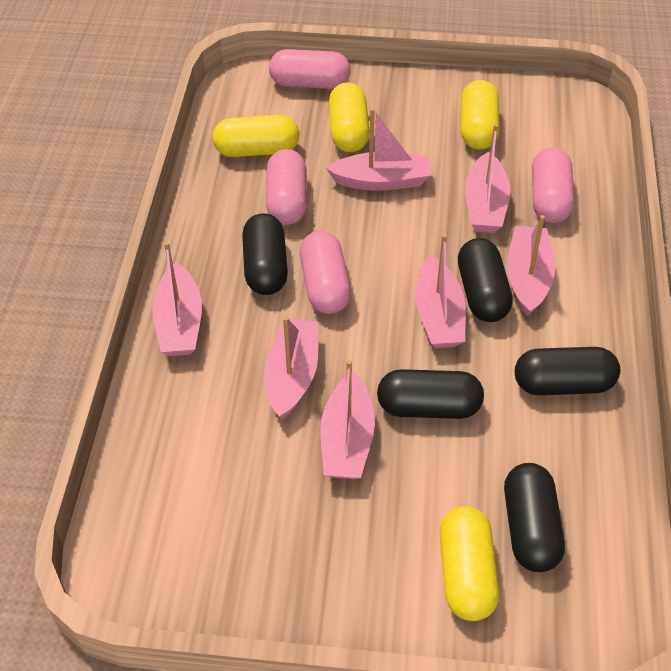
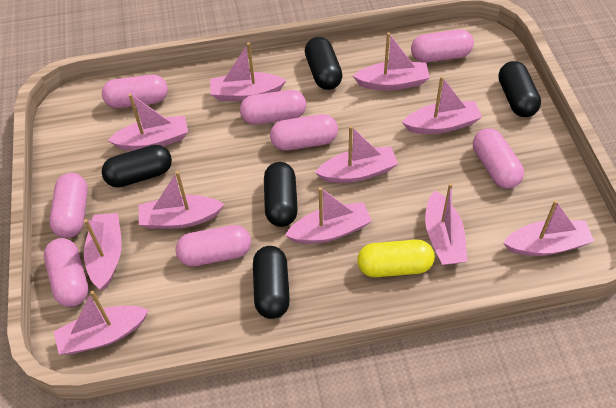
pink boat: 7 -> 11
pink capsule: 4 -> 8
yellow capsule: 4 -> 1

